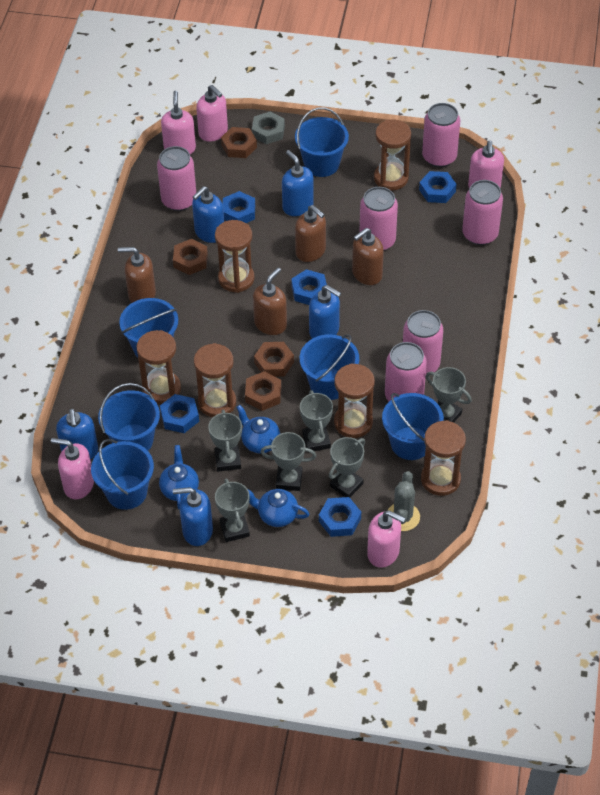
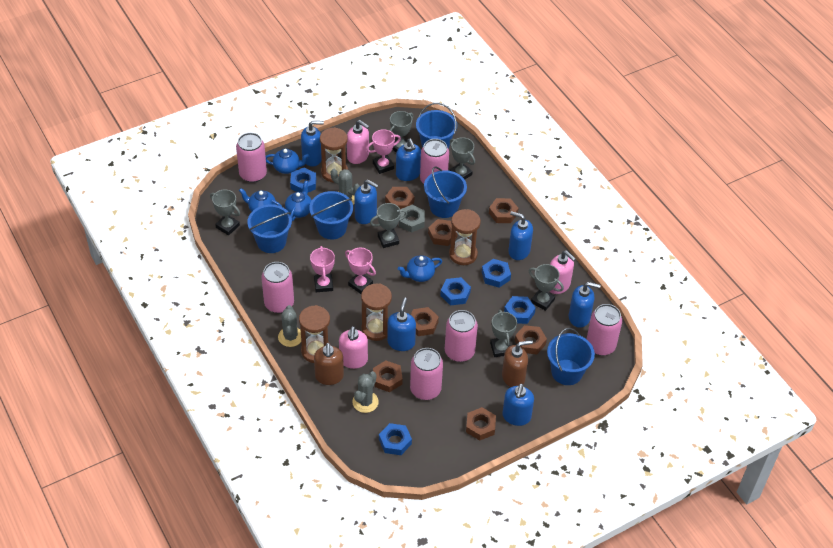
blue bucket: 6 -> 5
blue soap dispenser: 5 -> 7
blue teapot: 3 -> 4
brown hourglass: 6 -> 4
brown nut: 4 -> 7
brown soap dispenser: 4 -> 2
grey cactus: 1 -> 3
pink soap dispenser: 5 -> 3
pink trophy: 0 -> 3

